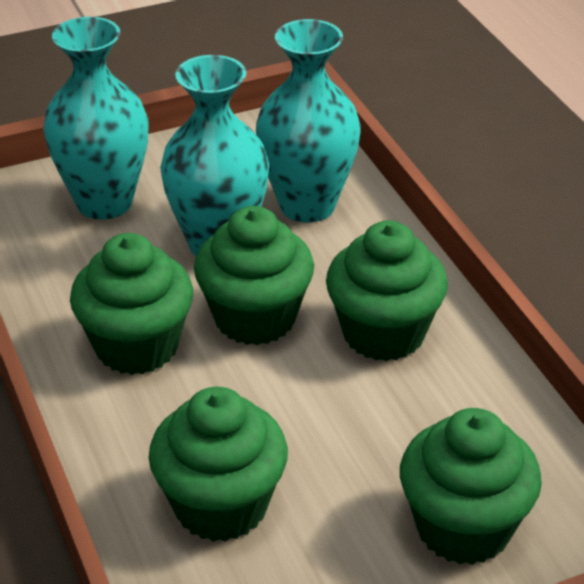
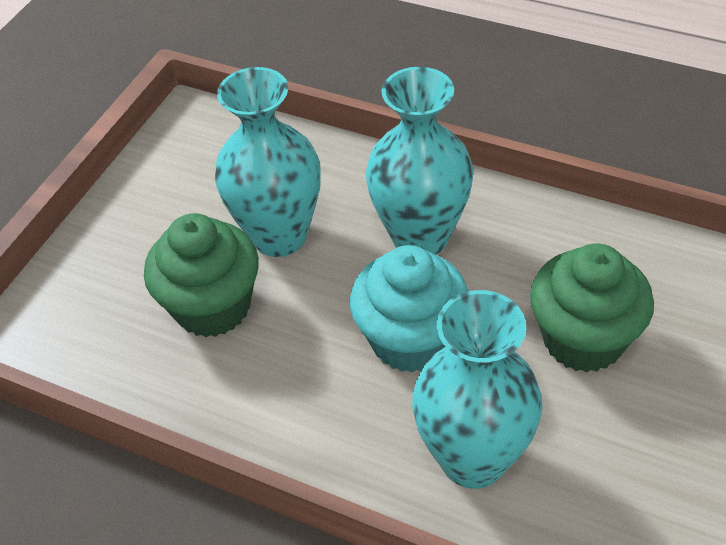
green cupcake: 5 -> 2
turquoise cupcake: 0 -> 1

